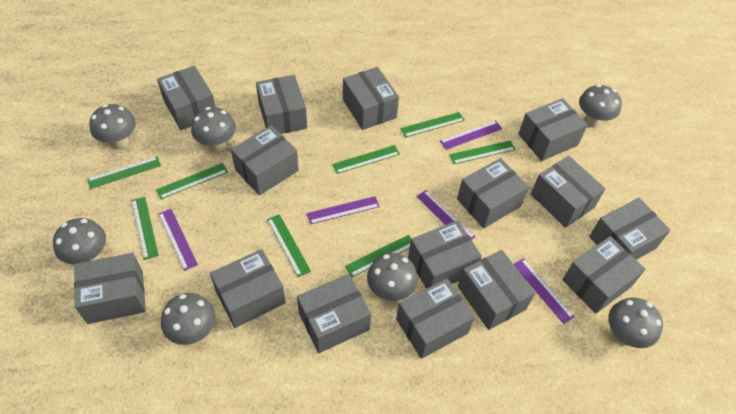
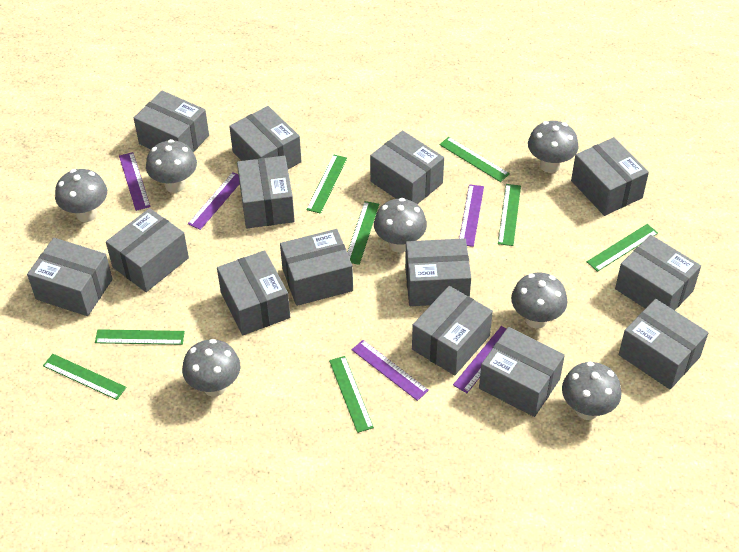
grey box: 15 -> 14

